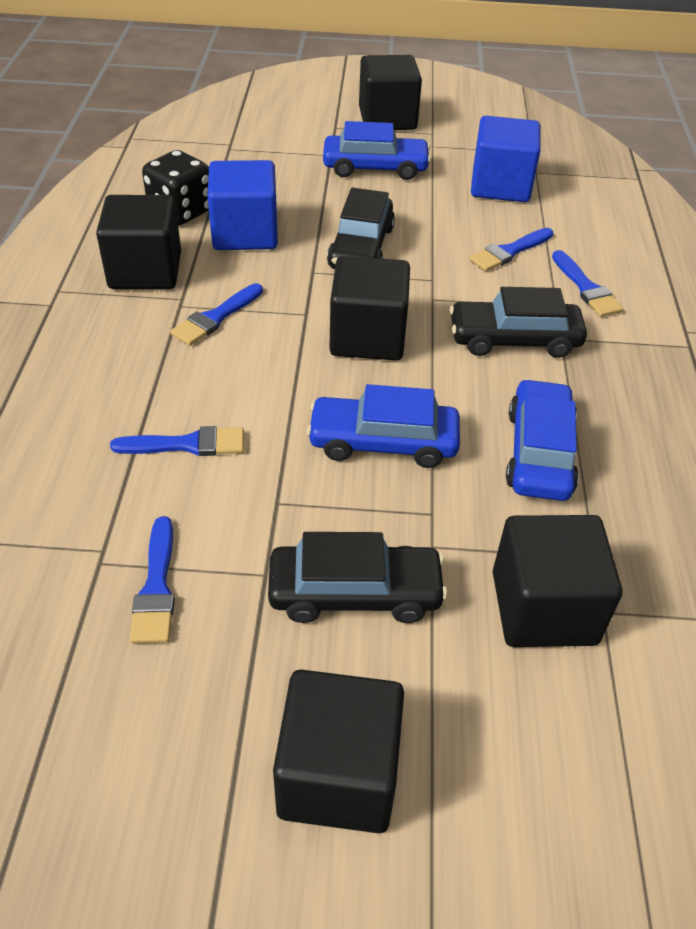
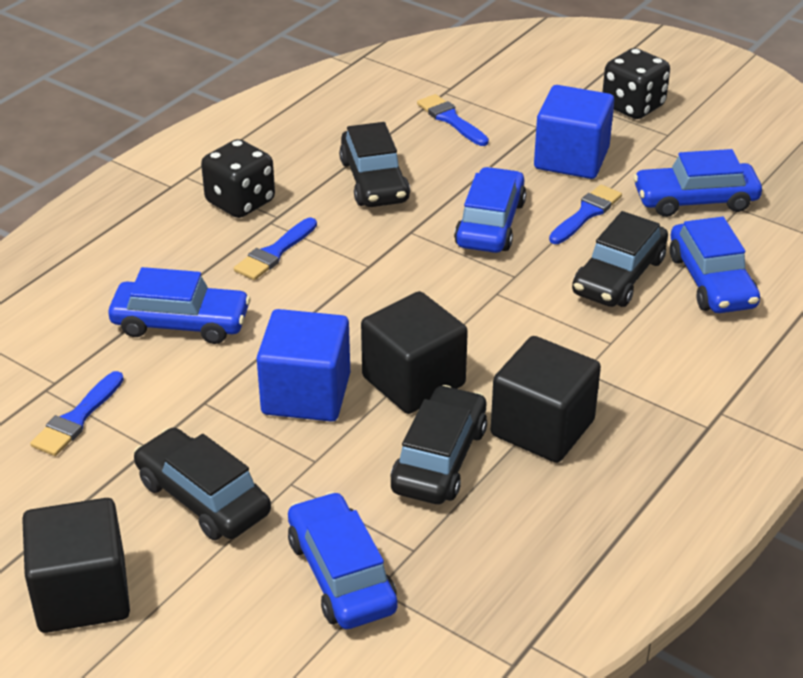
black car: 3 -> 4
black cube: 5 -> 3
black dice: 1 -> 2
blue brush: 5 -> 4
blue car: 3 -> 5

